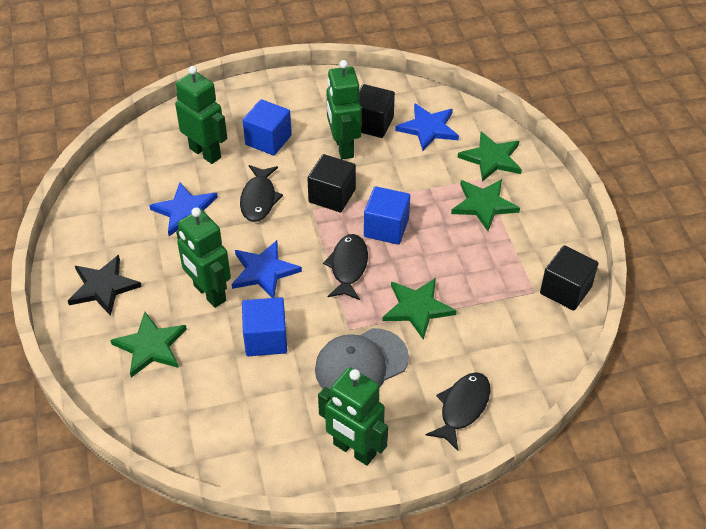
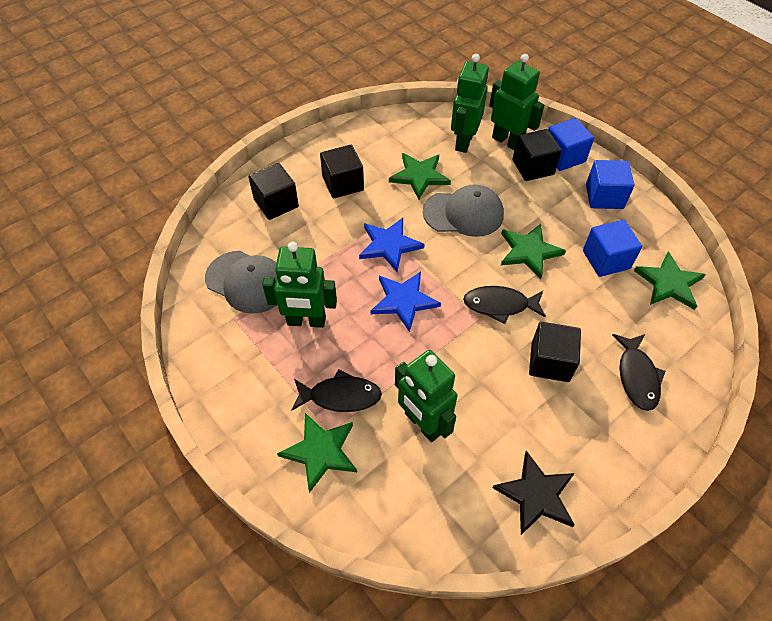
black cube: 3 -> 4
blue star: 3 -> 2
grey cap: 1 -> 2

